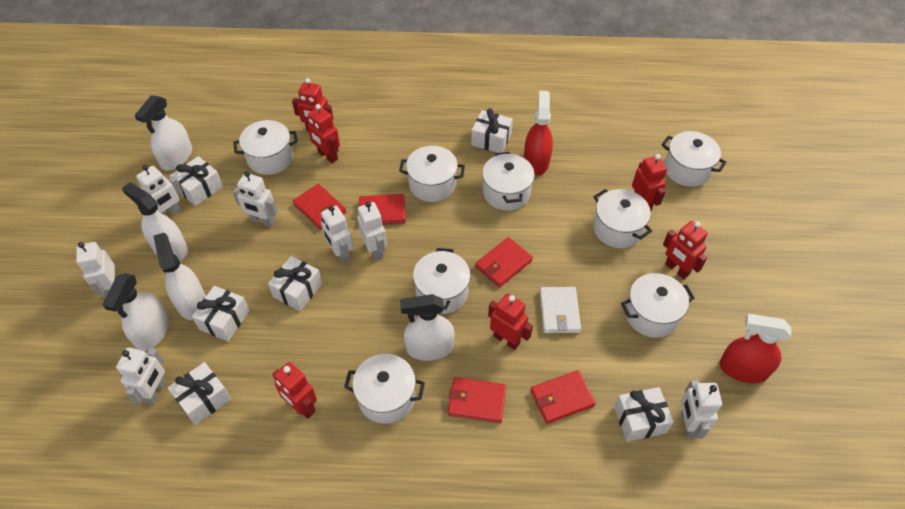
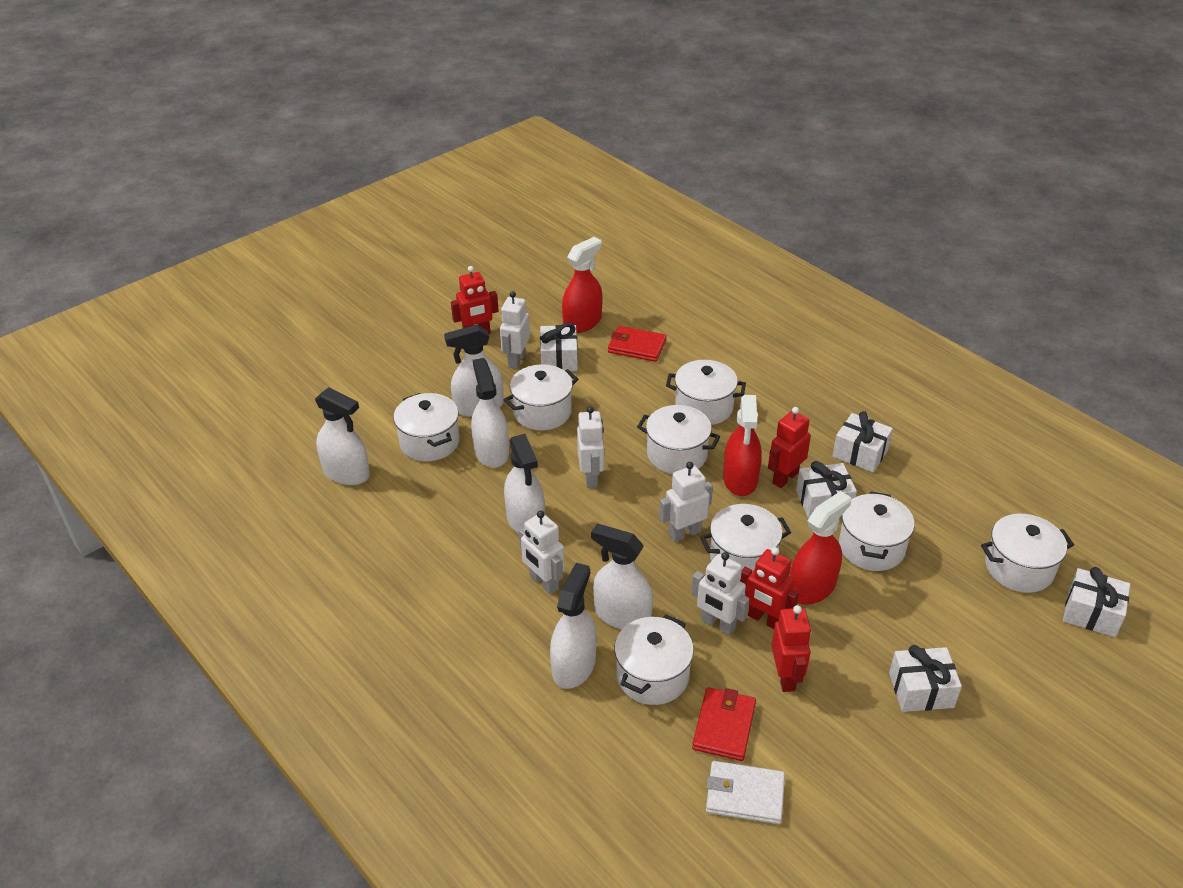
red robot: 6 -> 4
red spray bottle: 2 -> 3
red wallet: 5 -> 2
white gift: 6 -> 5
white robot: 7 -> 5
white spray bottle: 5 -> 6

